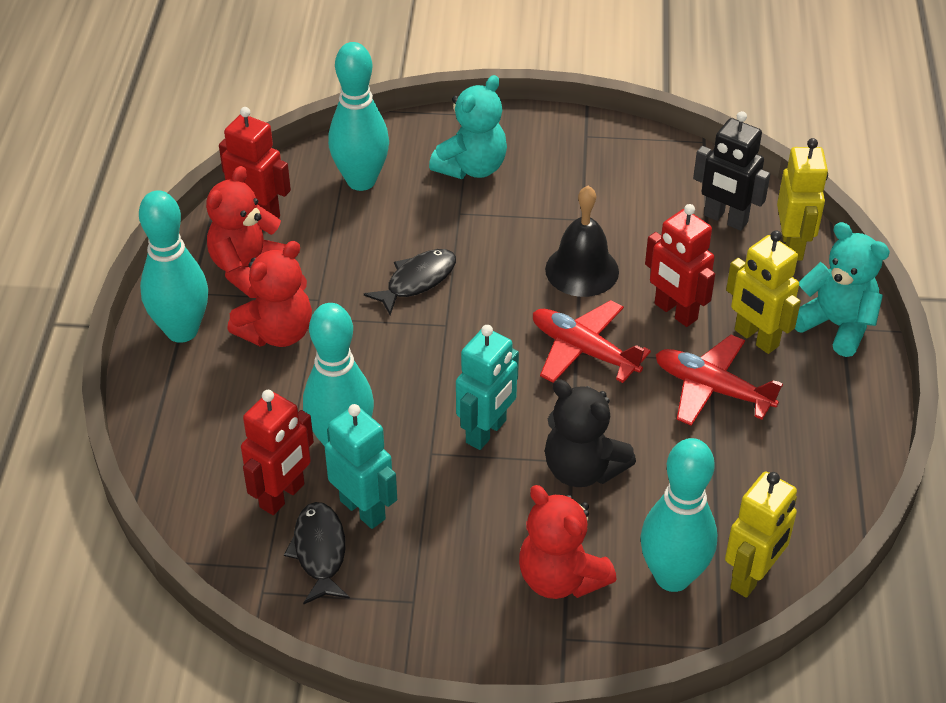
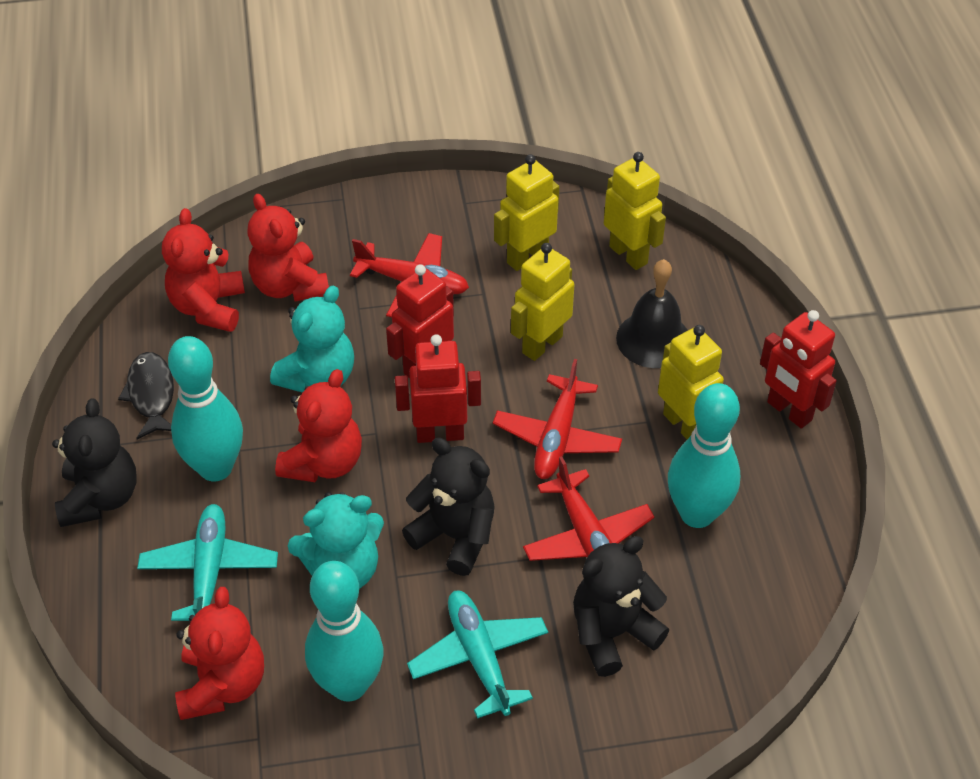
black fish: 2 -> 1
black robot: 1 -> 0
black teddy bear: 1 -> 3
red plane: 2 -> 3
red teddy bear: 3 -> 4
turquoise bowling pin: 4 -> 3
turquoise plane: 0 -> 2
turquoise robot: 2 -> 0
yellow robot: 3 -> 4

